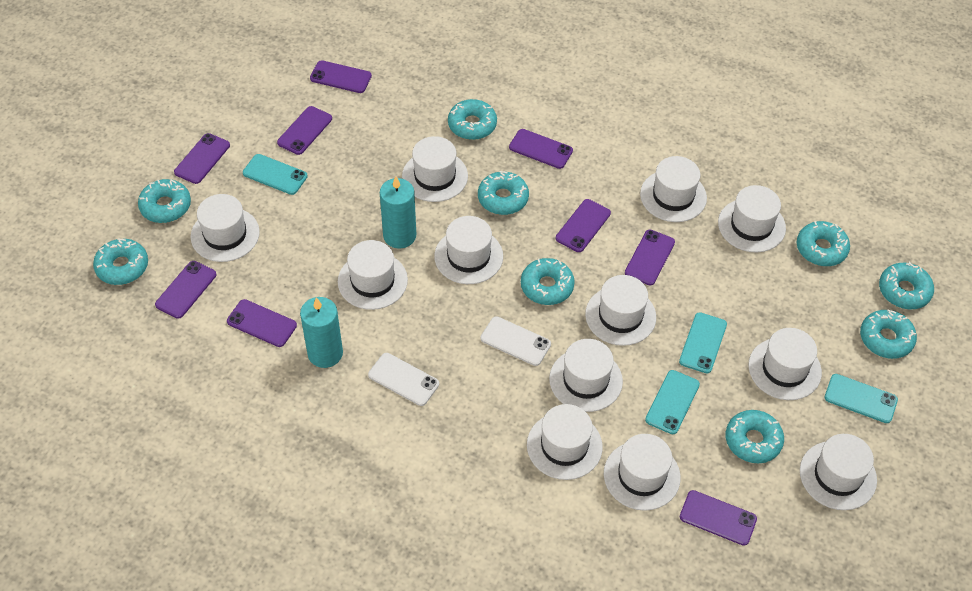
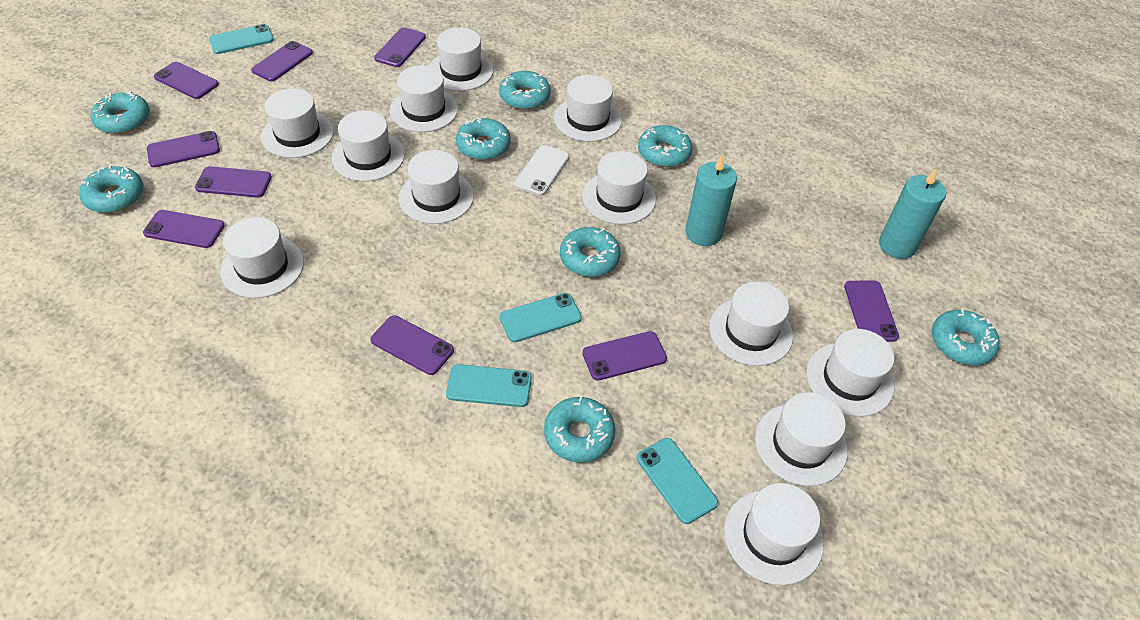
turquoise donut: 9 -> 8
white phone: 2 -> 1

